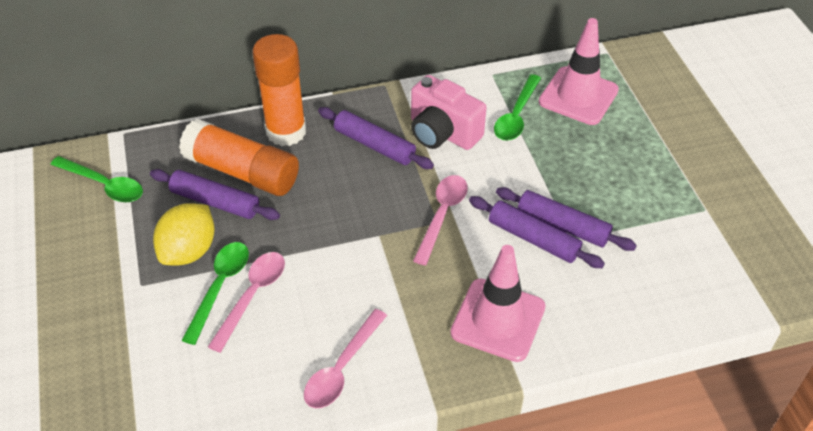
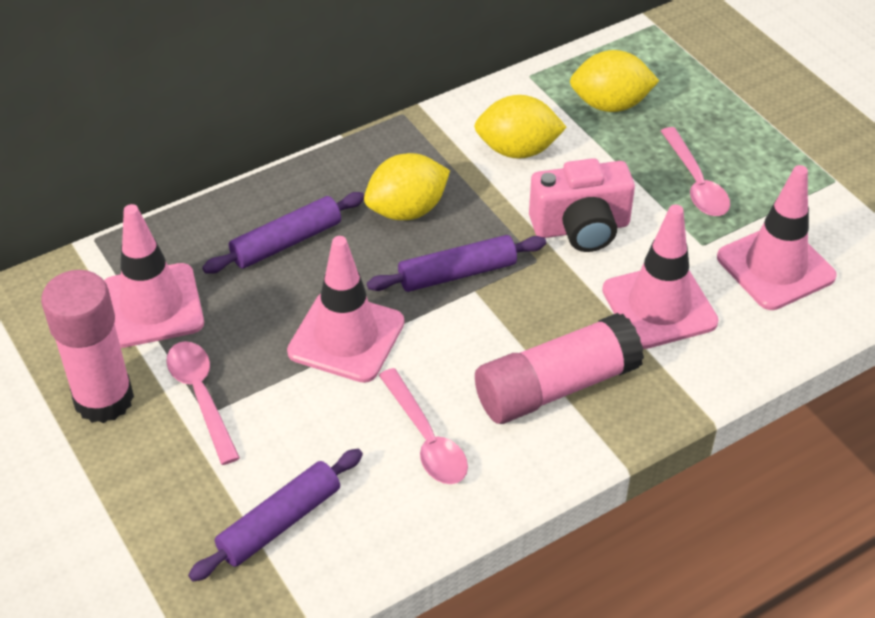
green spoon: 3 -> 0
orange glue stick: 2 -> 0
pink glue stick: 0 -> 2
pink traffic cone: 2 -> 4
purple rolling pin: 4 -> 3
yellow lemon: 1 -> 3

